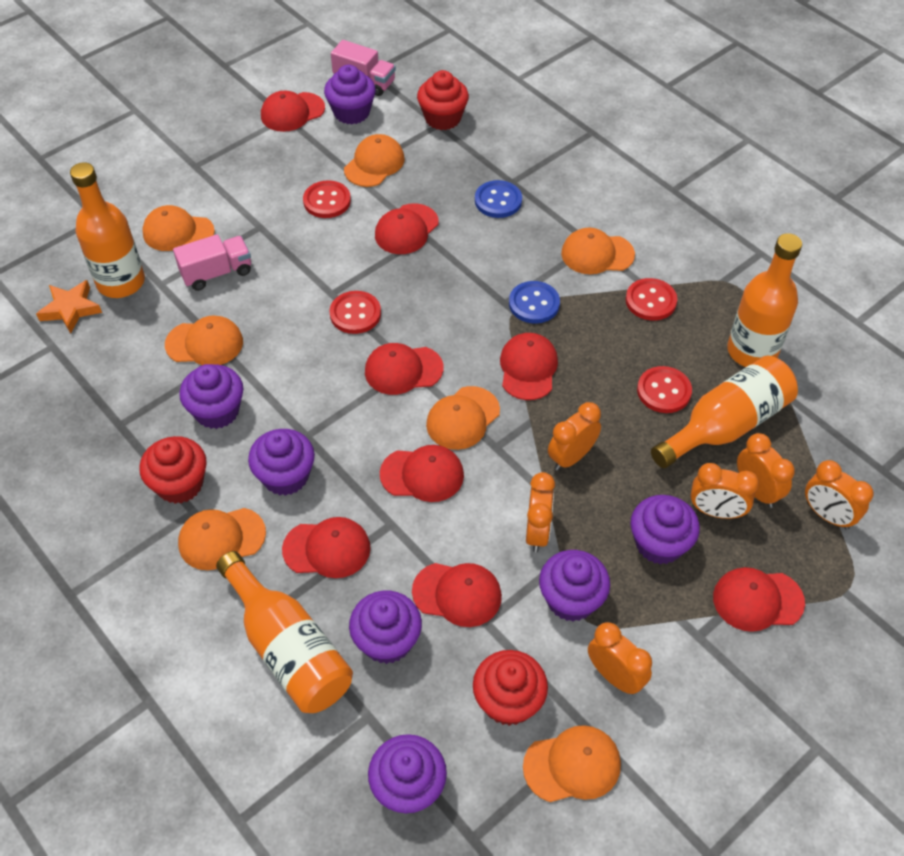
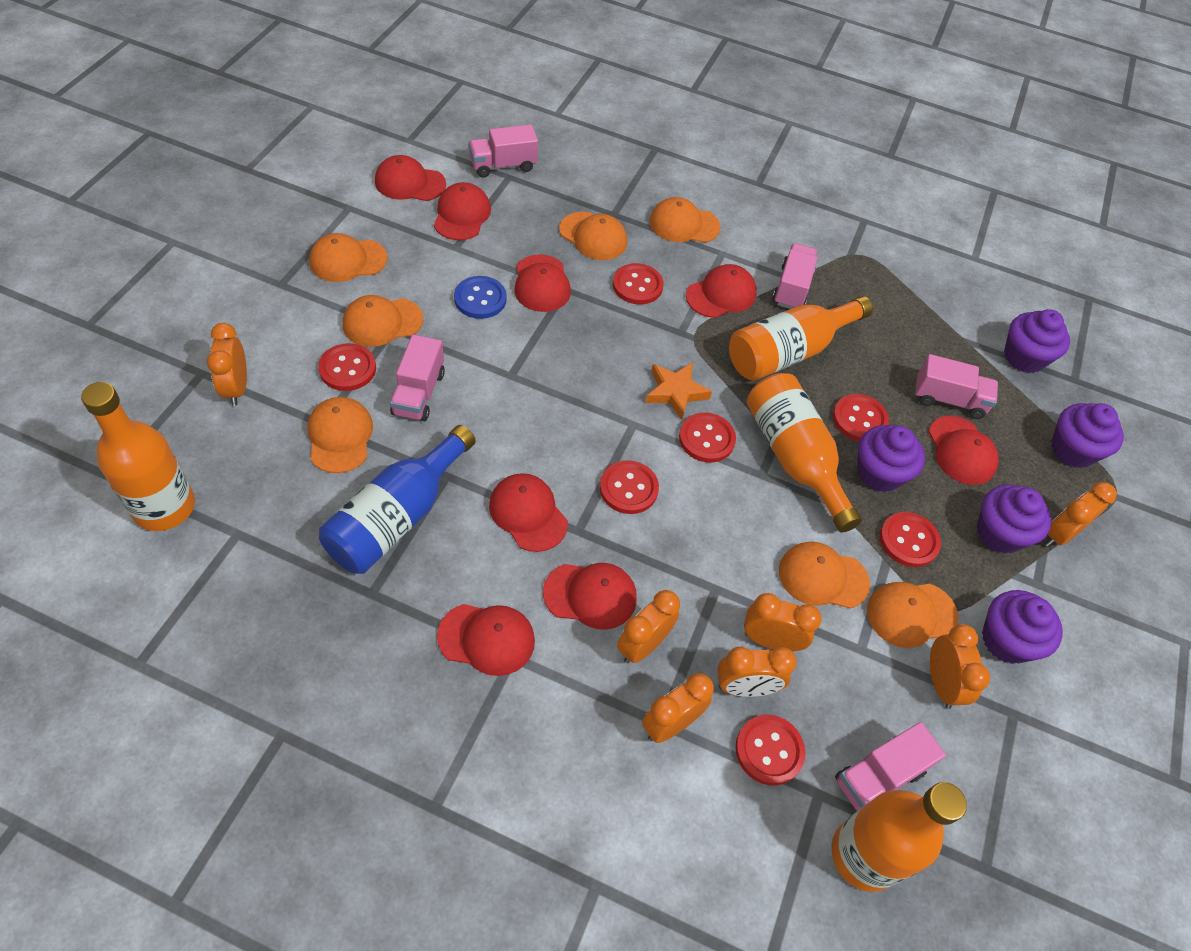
blue bottle: 0 -> 1
blue button: 2 -> 1
orange clock: 6 -> 7
pink truck: 2 -> 5
purple cupcake: 7 -> 5
red button: 4 -> 7
red cupcake: 3 -> 0

